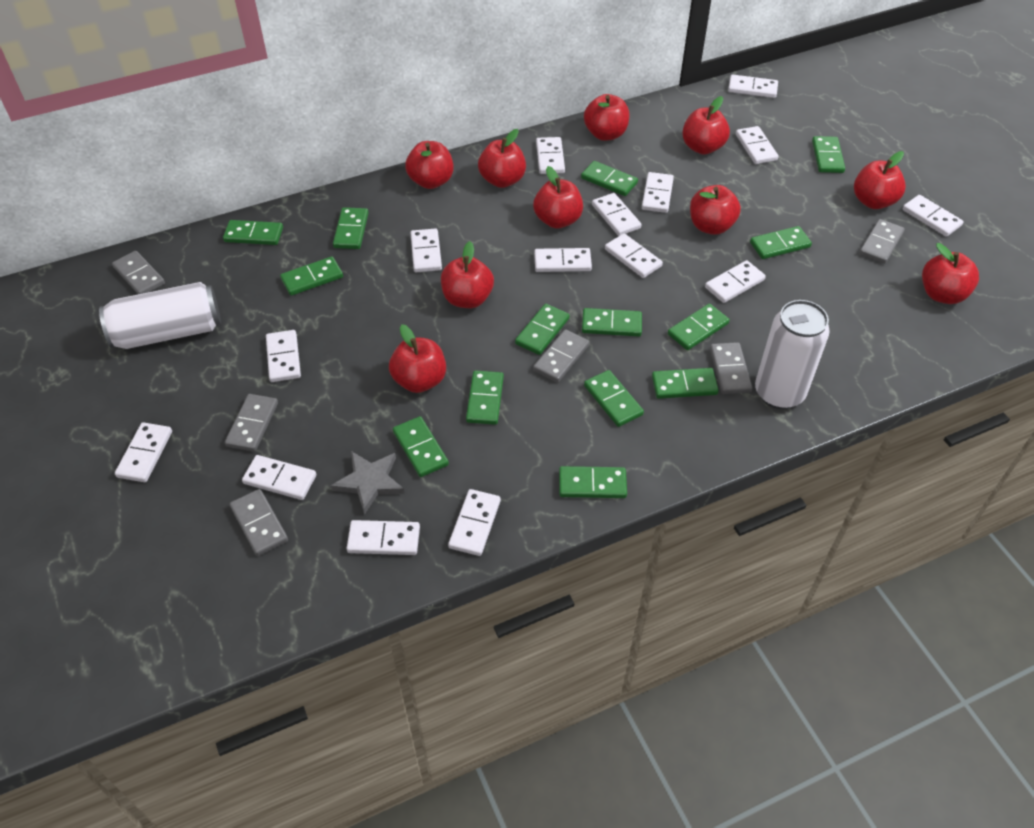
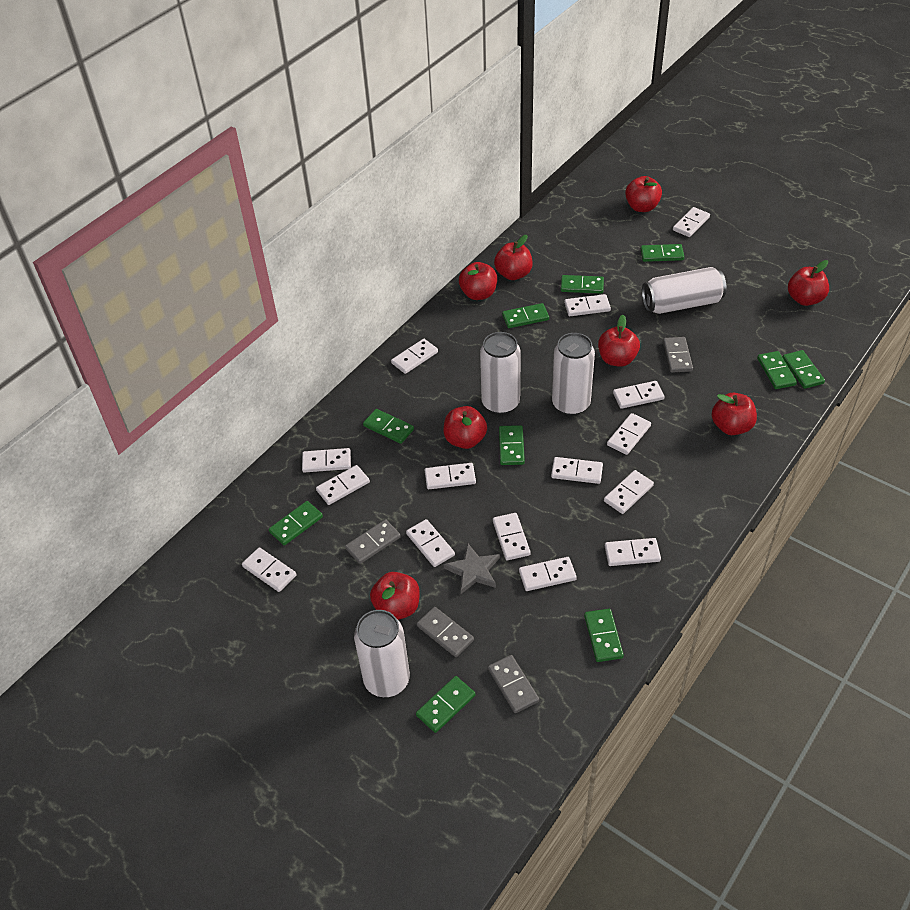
green domino: 14 -> 10
grey domino: 6 -> 4
red apple: 10 -> 8
white can: 2 -> 4

